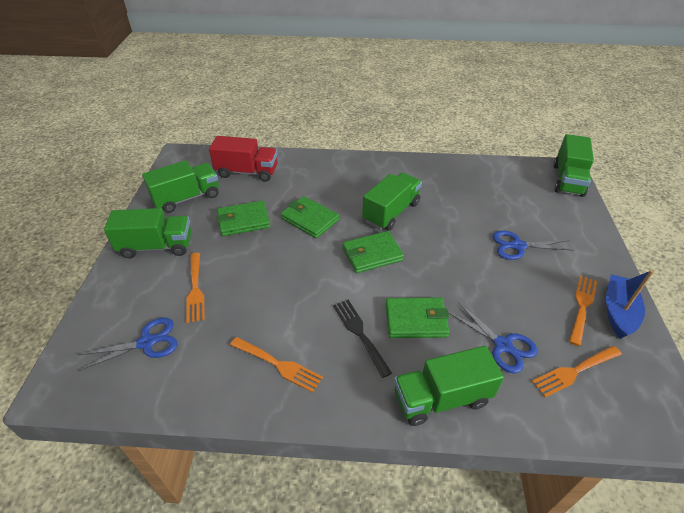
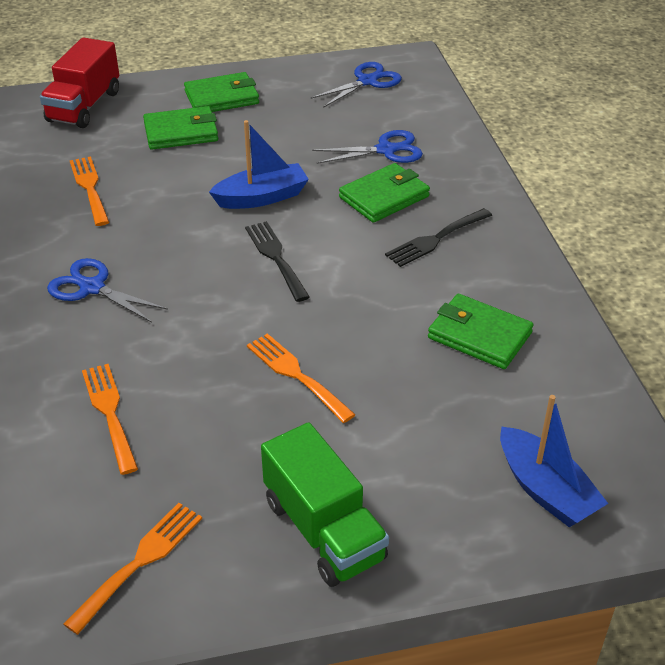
black fork: 1 -> 2
blue boat: 1 -> 2
green truck: 5 -> 1

